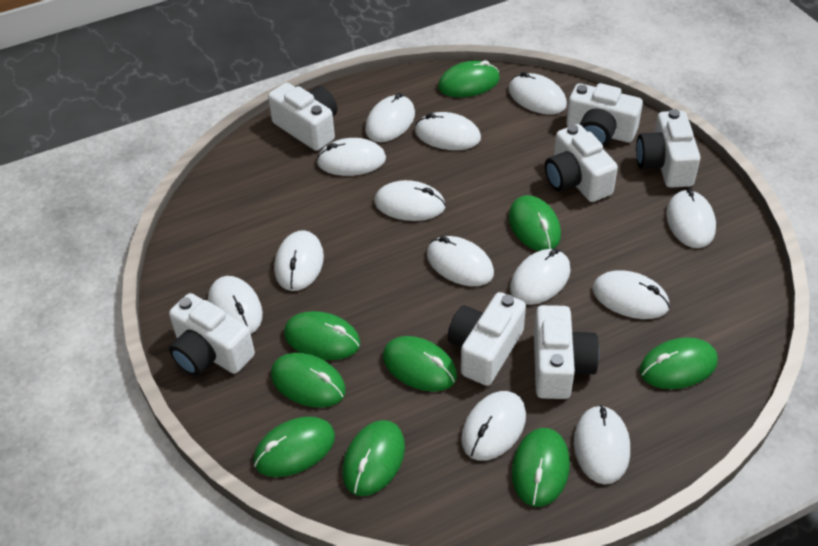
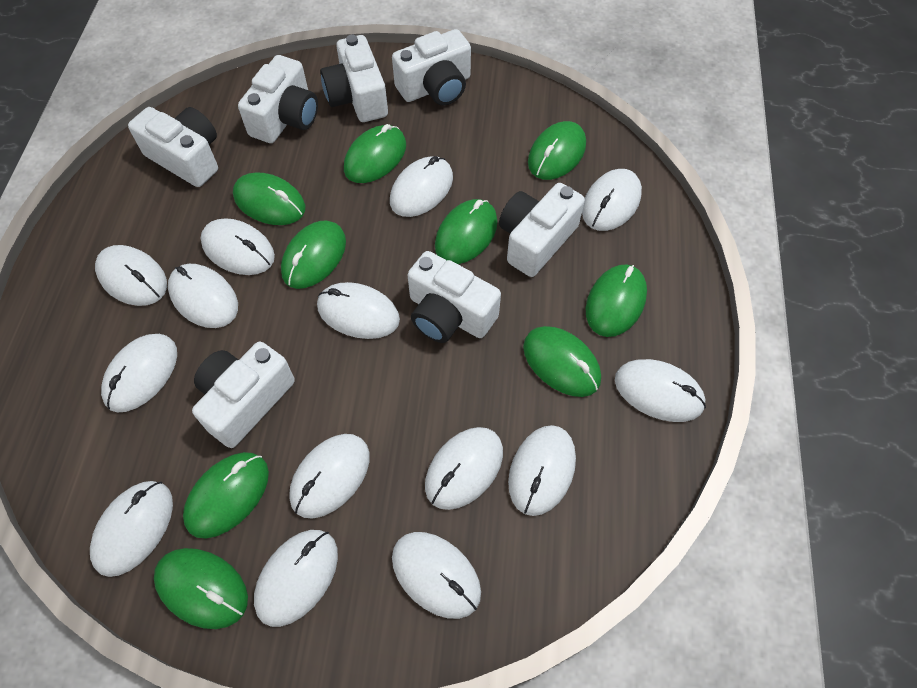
white mouse: 13 -> 14

